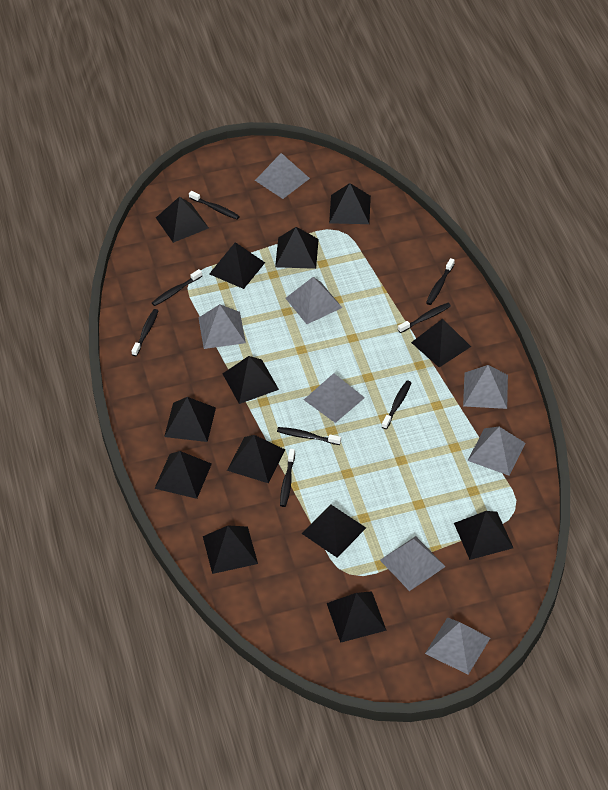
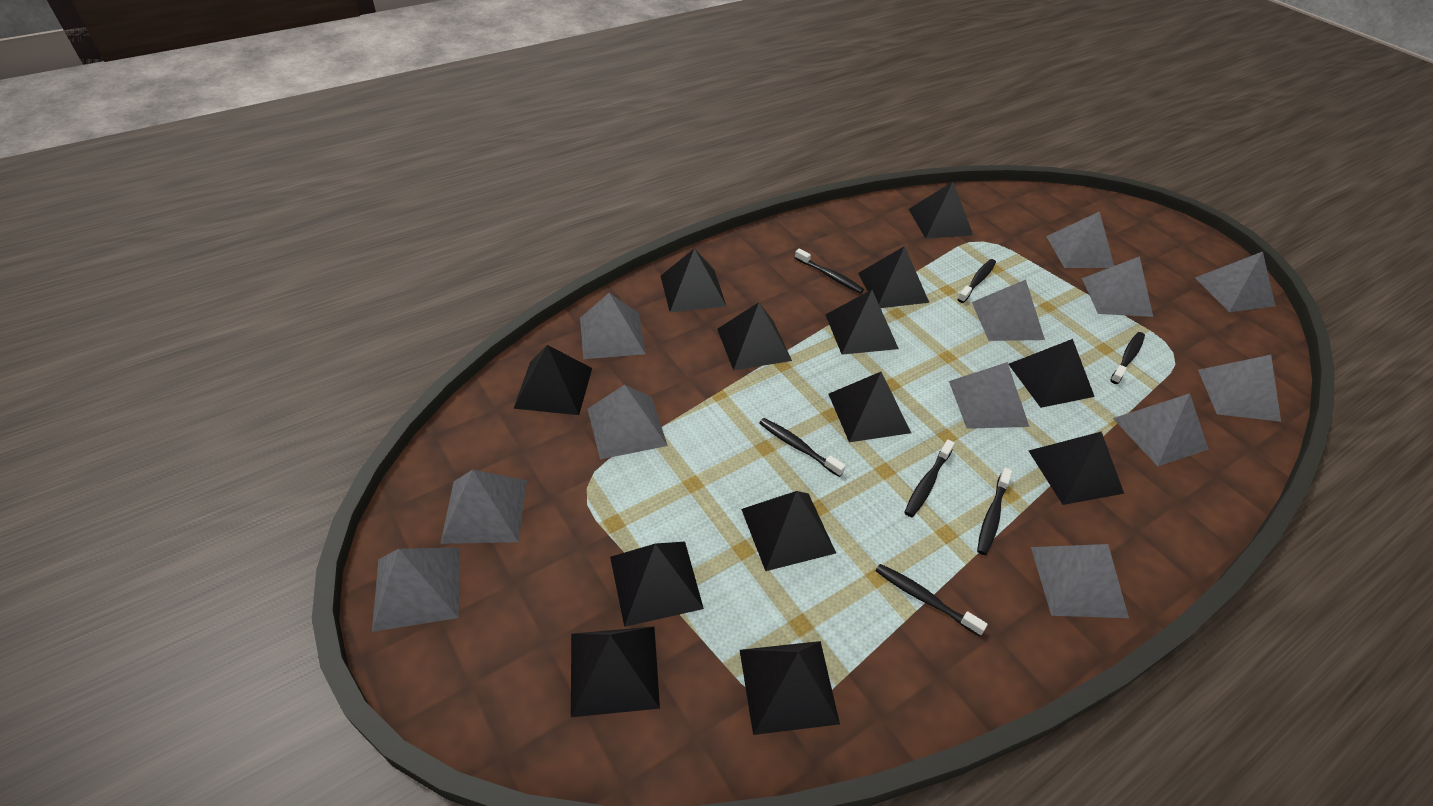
black toothbrush: 8 -> 7
grey pyramid: 8 -> 12

